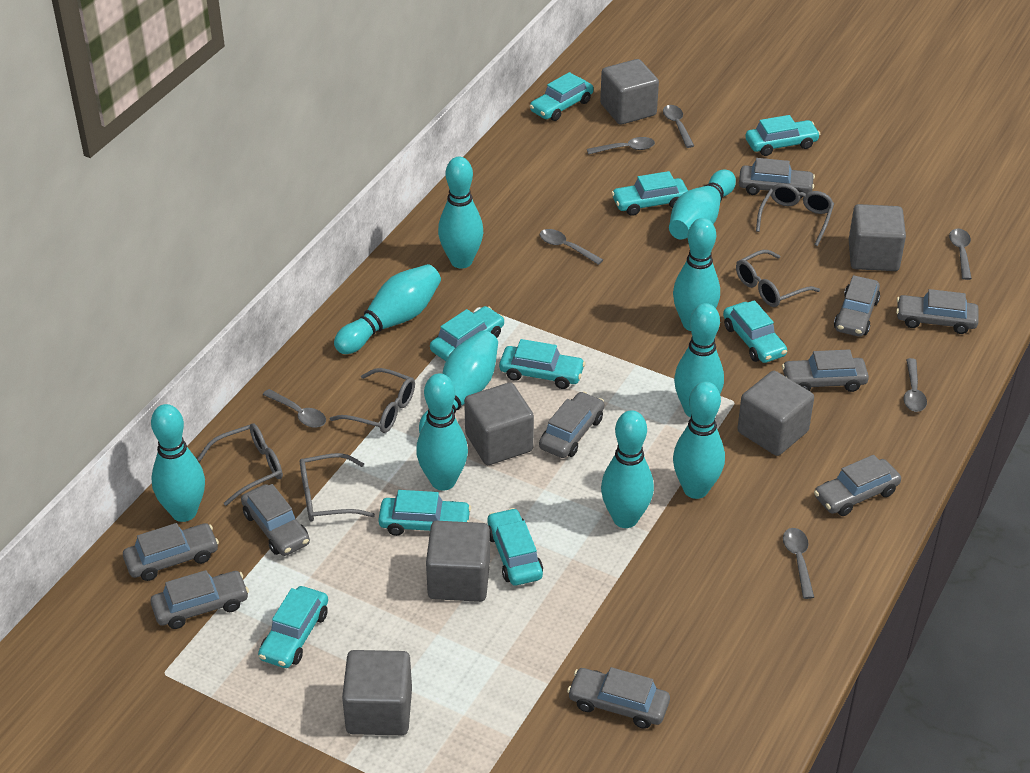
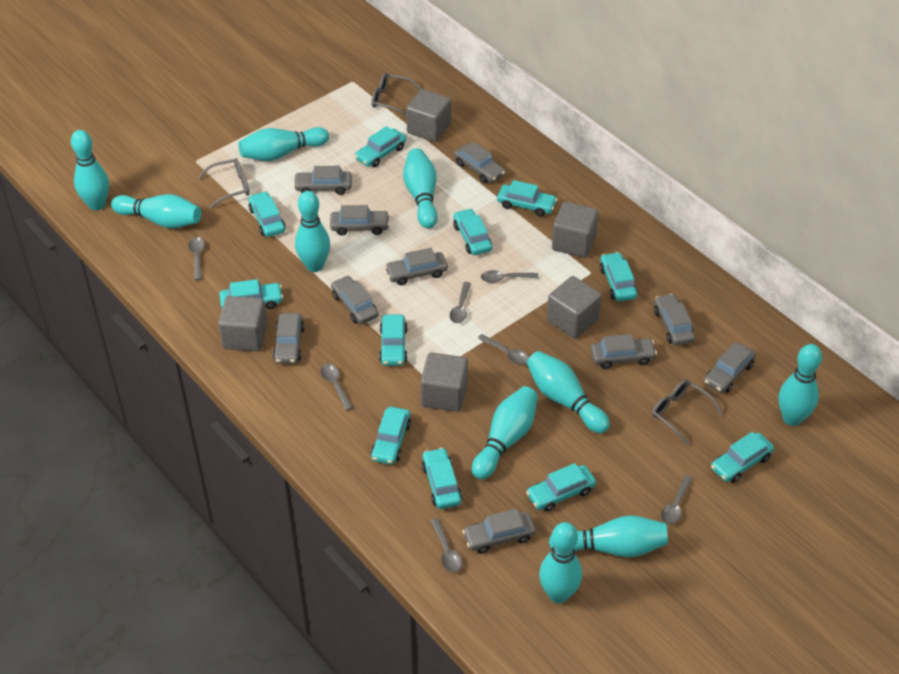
grey cube: 6 -> 5
grey glasses: 5 -> 3
turquoise car: 9 -> 11

